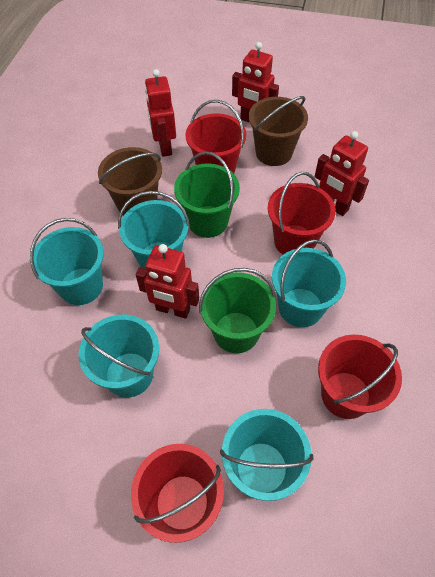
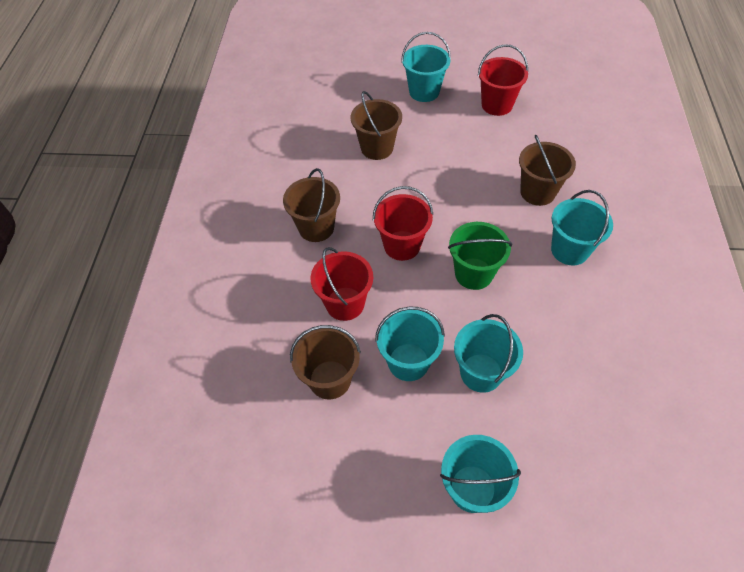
brown bucket: 2 -> 4
green bucket: 2 -> 1
red bucket: 4 -> 3
red robot: 4 -> 0

